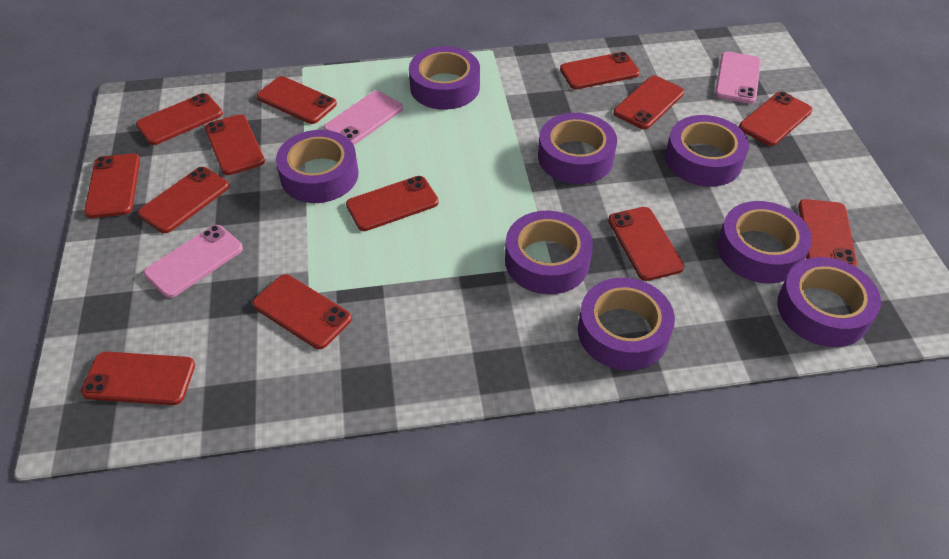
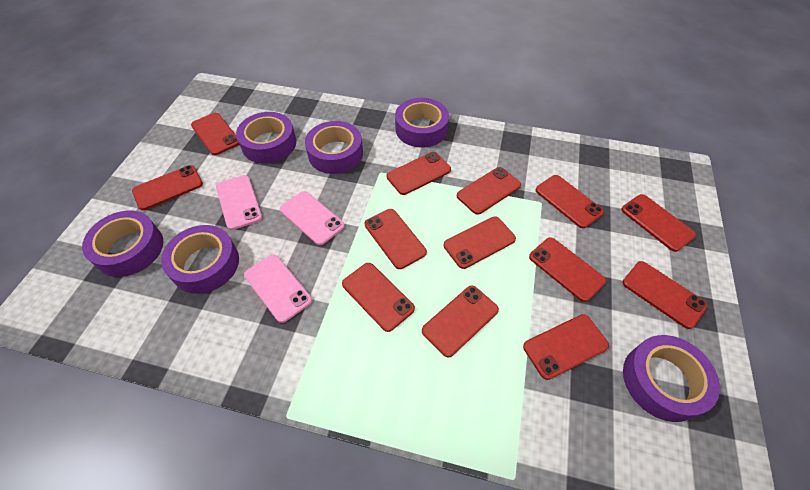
purple tape: 8 -> 6

